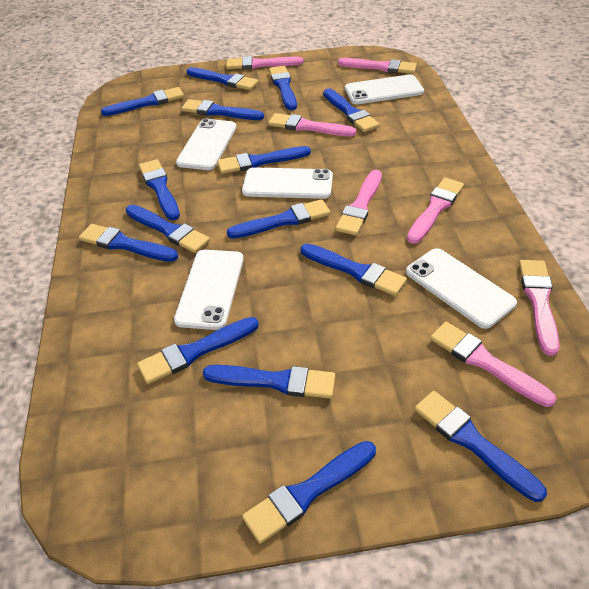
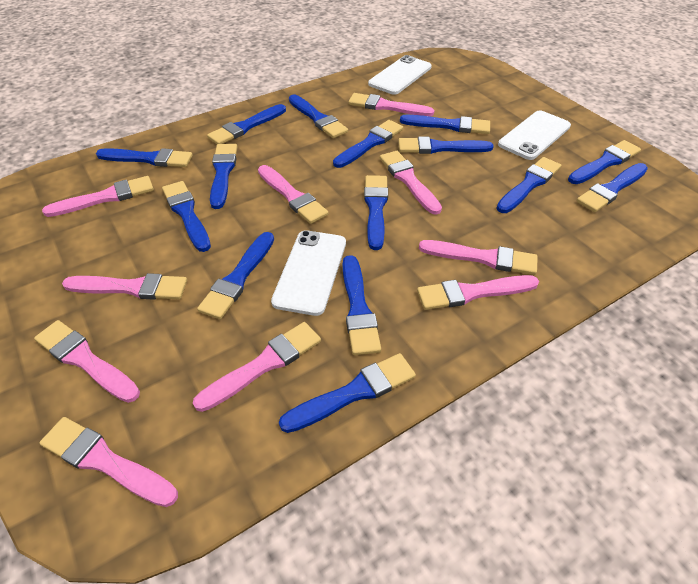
pink brush: 7 -> 10
white phone: 5 -> 3

